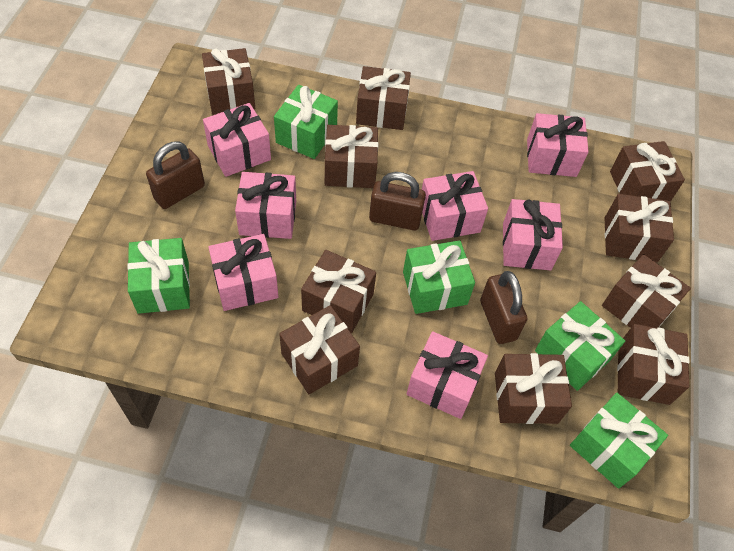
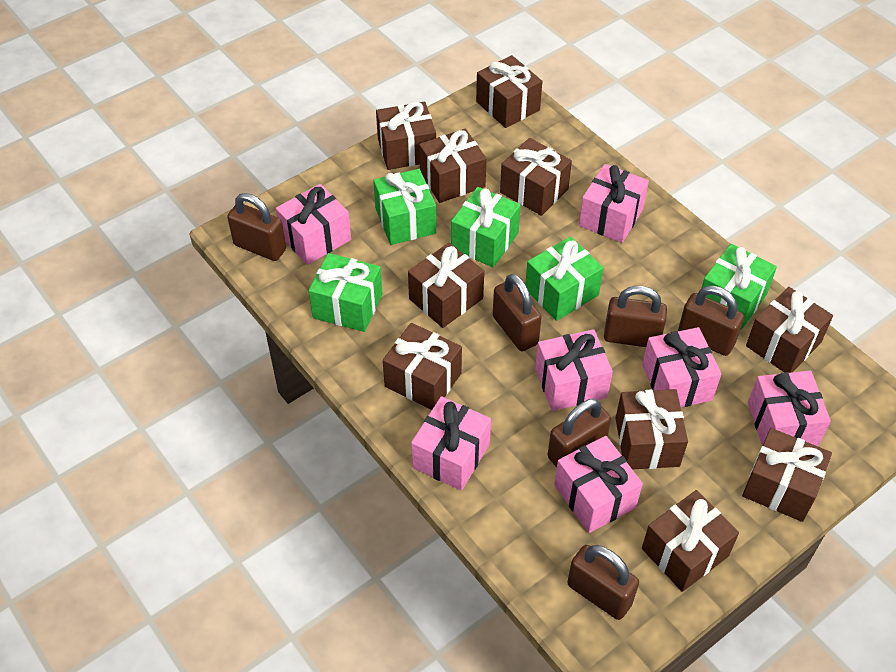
brown padlock: 3 -> 6

